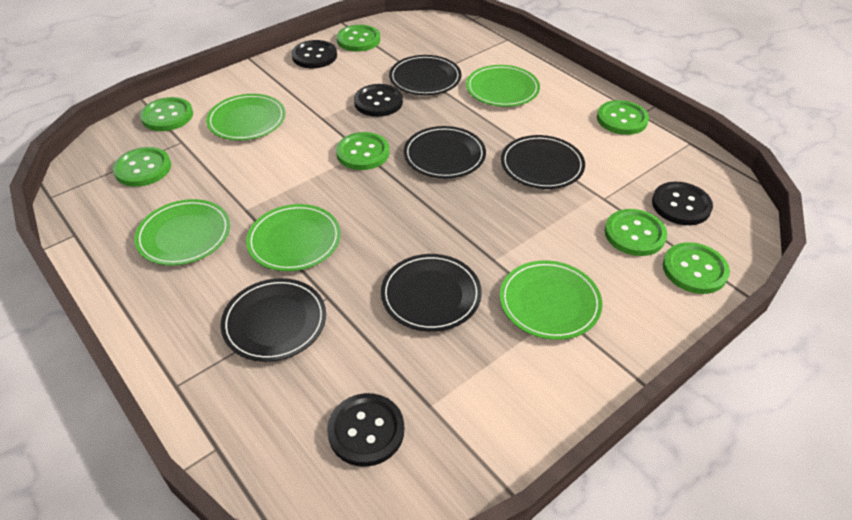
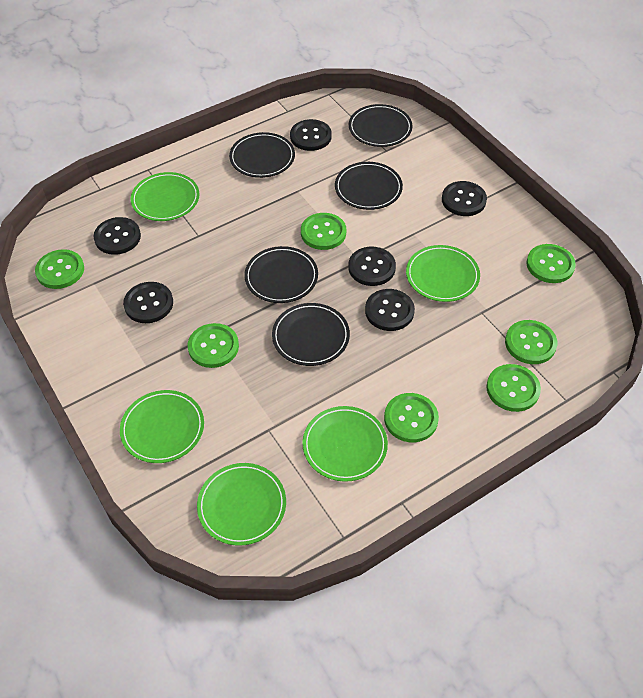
black button: 4 -> 6

